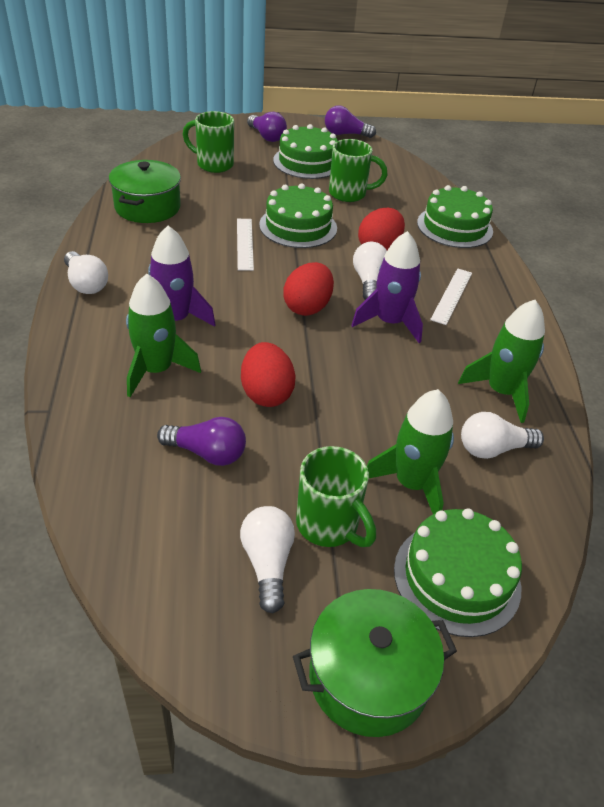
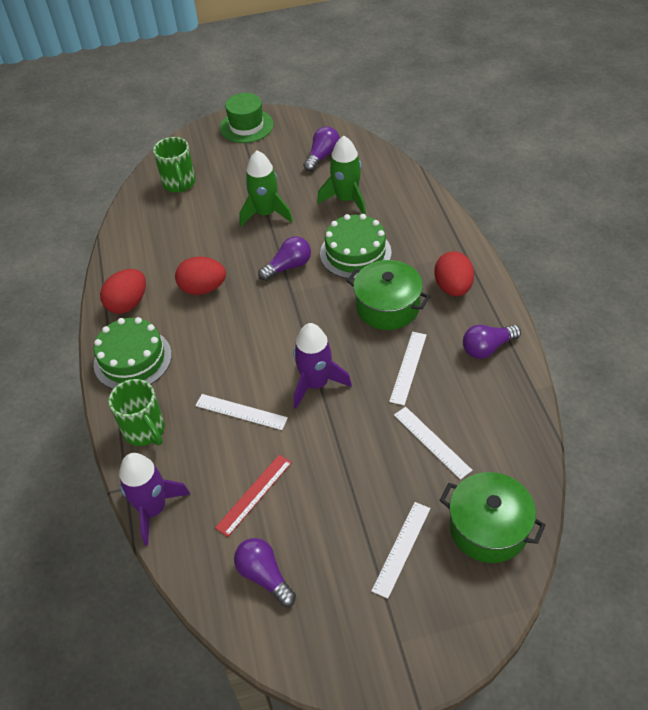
green cake: 4 -> 2
green hat: 0 -> 1
green mug: 3 -> 2
green rocket: 3 -> 2
purple light bulb: 3 -> 4
red ruler: 0 -> 1
white light bulb: 4 -> 0
white ruler: 2 -> 4

